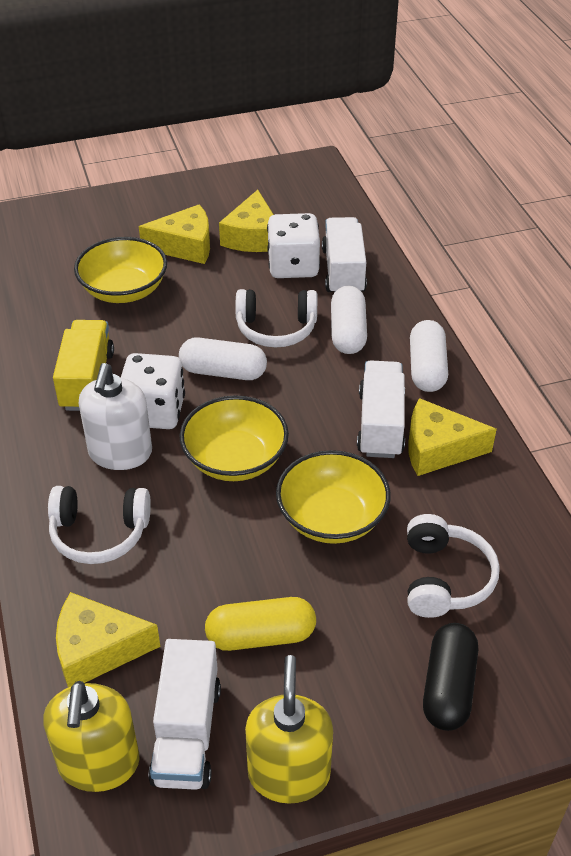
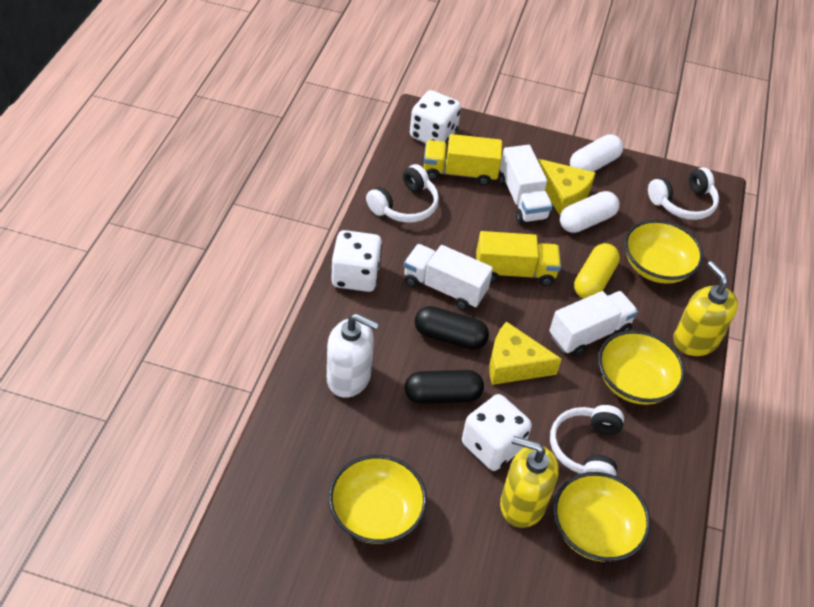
black capsule: 1 -> 2
white capsule: 3 -> 2
white dice: 2 -> 3
yellow bowl: 3 -> 4
yellow cheese: 4 -> 2
yellow truck: 1 -> 2

